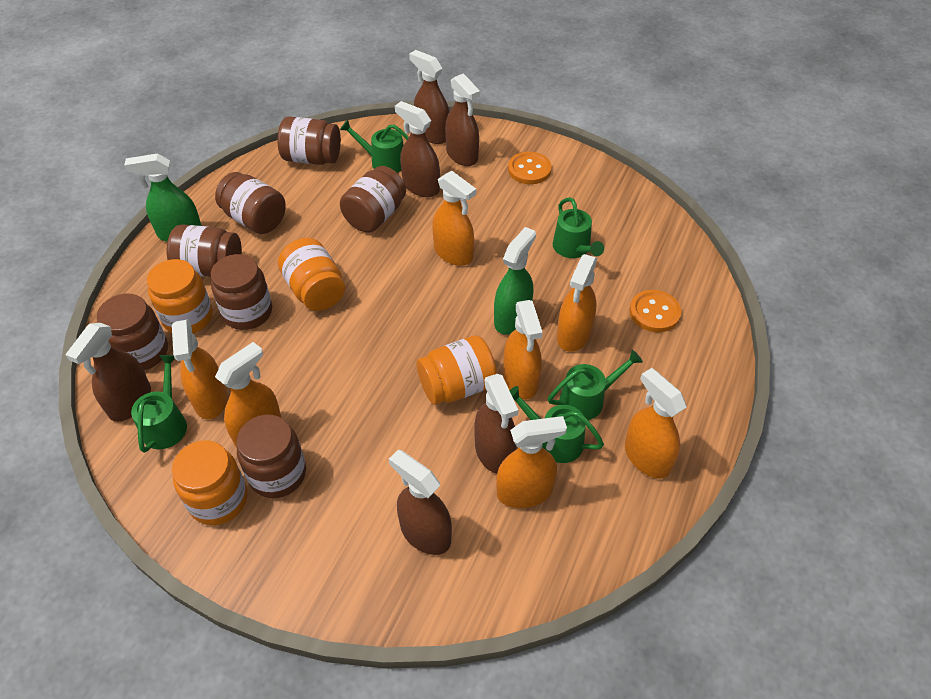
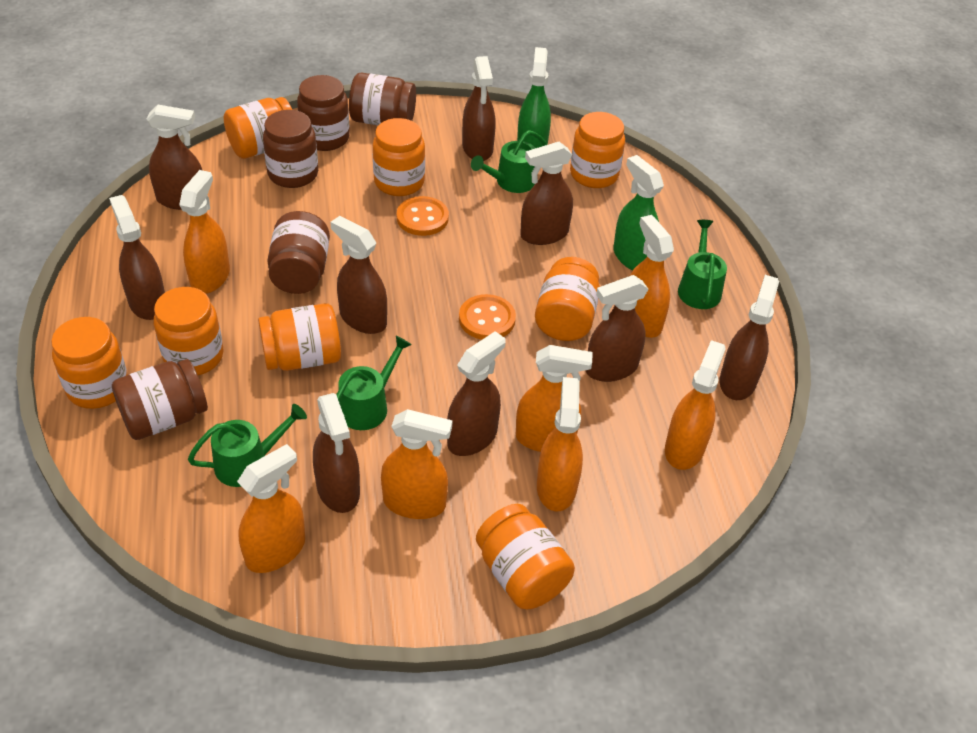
brown jar: 7 -> 5
brown spray bottle: 6 -> 9
green watering can: 5 -> 4
orange jar: 4 -> 8

